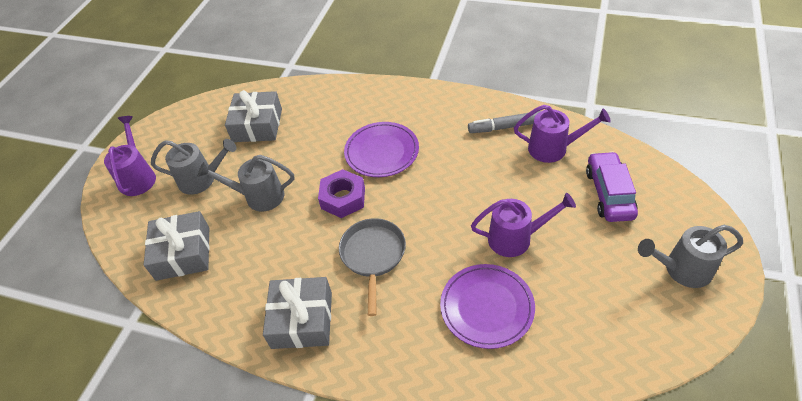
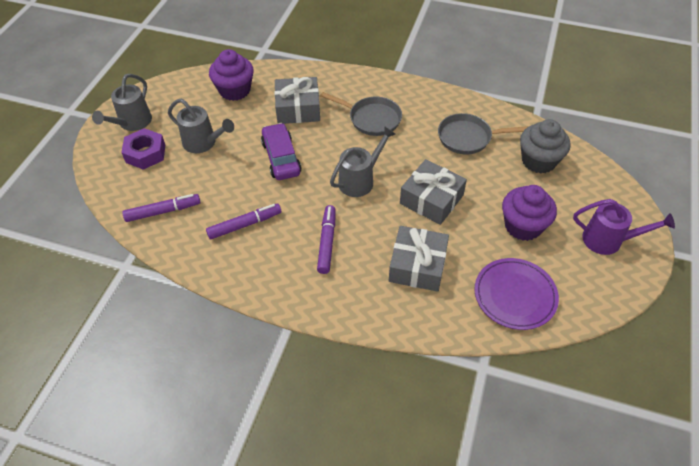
grey cupcake: 0 -> 1
grey marker: 1 -> 0
grey pan: 1 -> 2
purple cupcake: 0 -> 2
purple marker: 0 -> 3
purple plate: 2 -> 1
purple watering can: 3 -> 1

